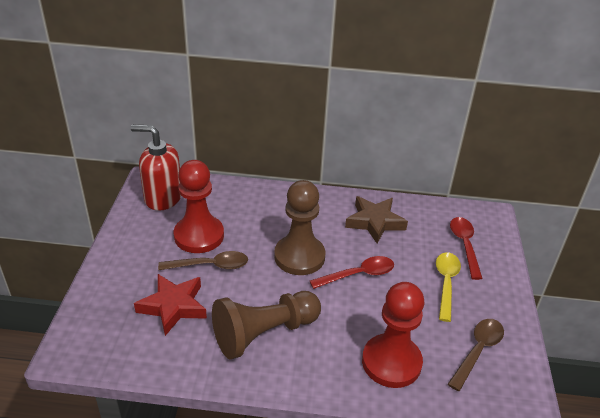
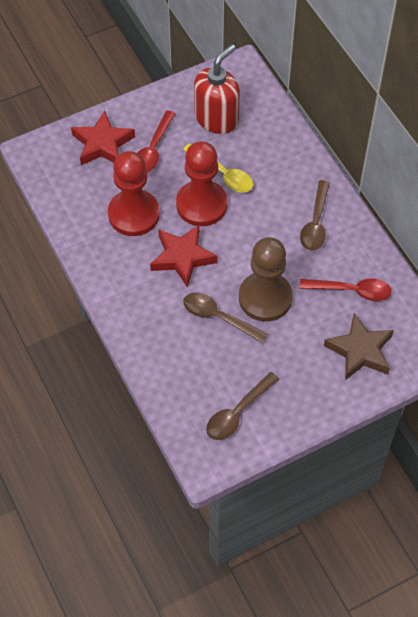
brown pawn: 2 -> 1
brown spoon: 2 -> 3
red star: 1 -> 2

